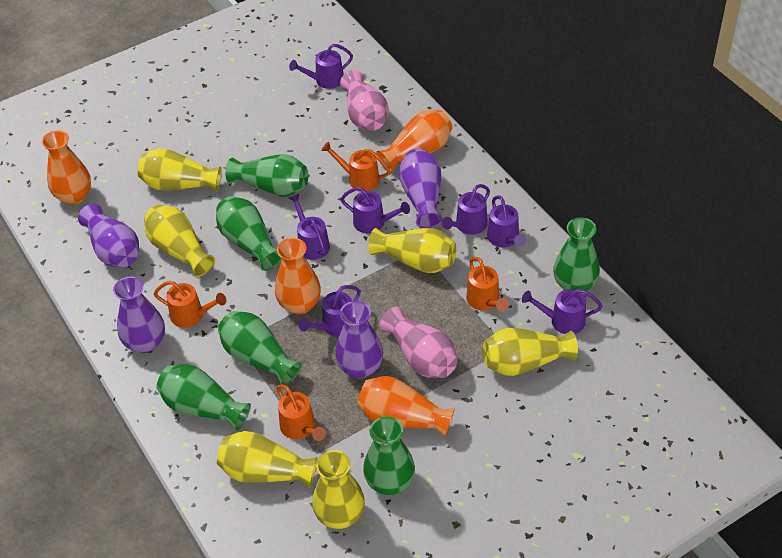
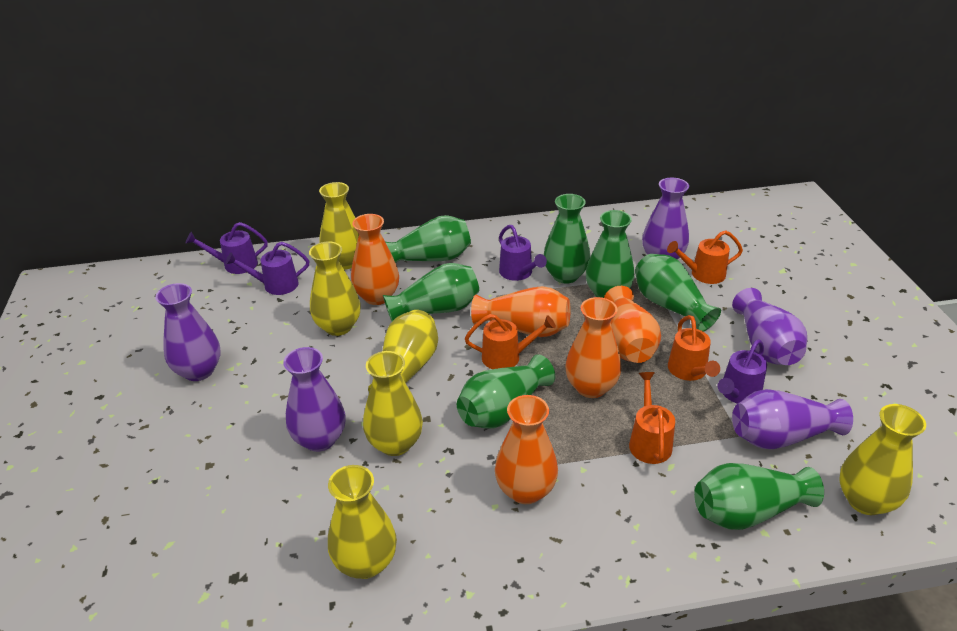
green vase: 6 -> 7
orange vase: 4 -> 5
pink vase: 2 -> 0
purple vase: 4 -> 5
purple watering can: 7 -> 4

